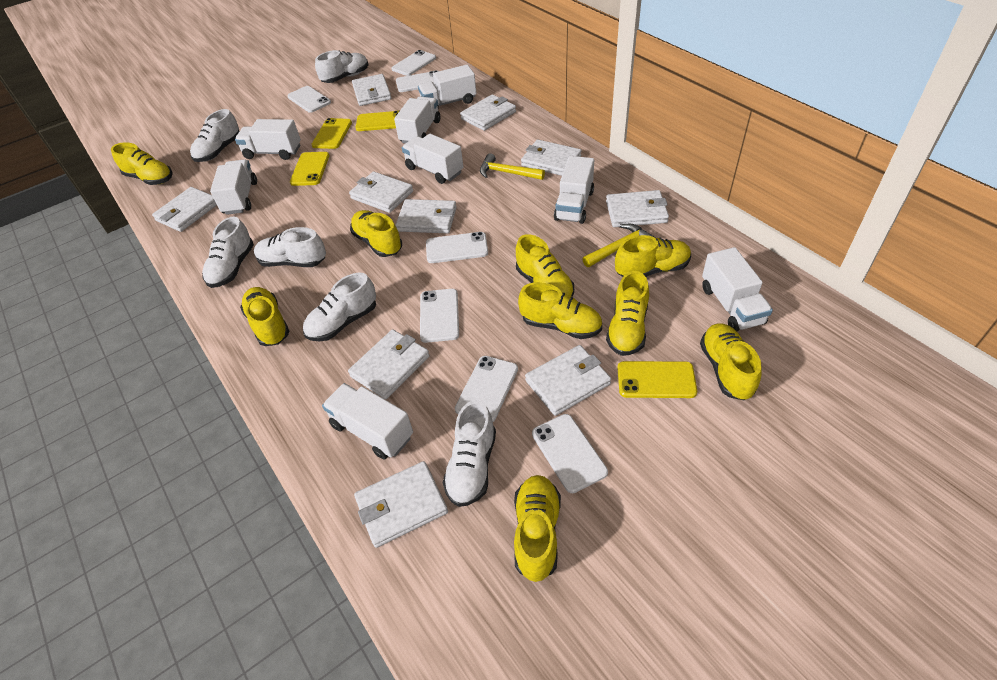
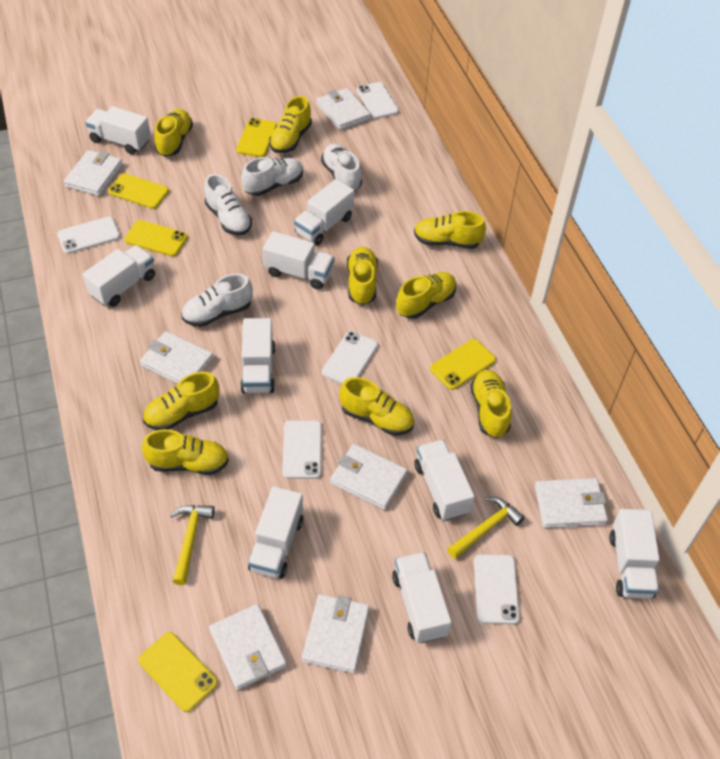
white phone: 7 -> 5
white shoe: 6 -> 4
white truck: 8 -> 9
white wallet: 10 -> 7
yellow phone: 4 -> 5

